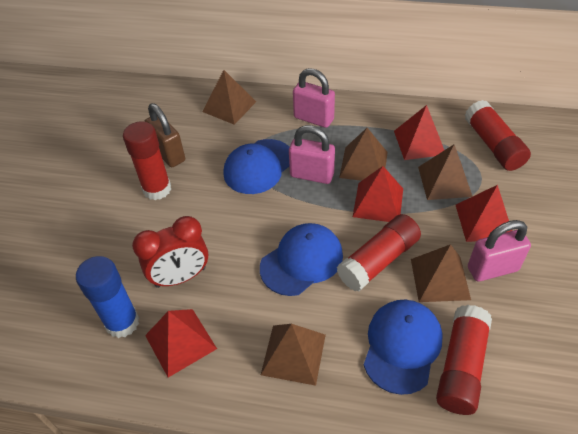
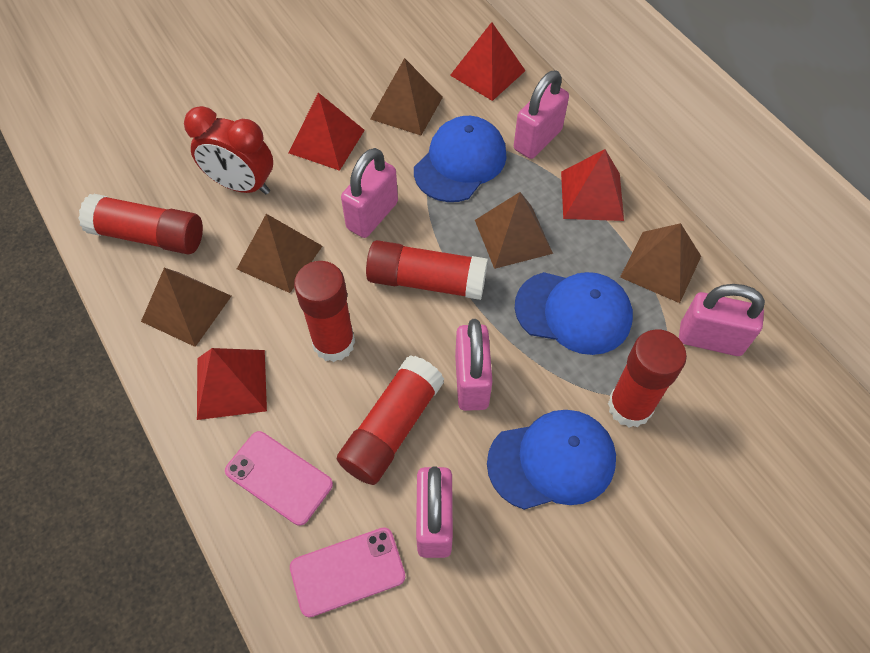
blue glue stick: 1 -> 0
brown padlock: 1 -> 0
pink padlock: 3 -> 5
pink phone: 0 -> 2
red glue stick: 4 -> 5

